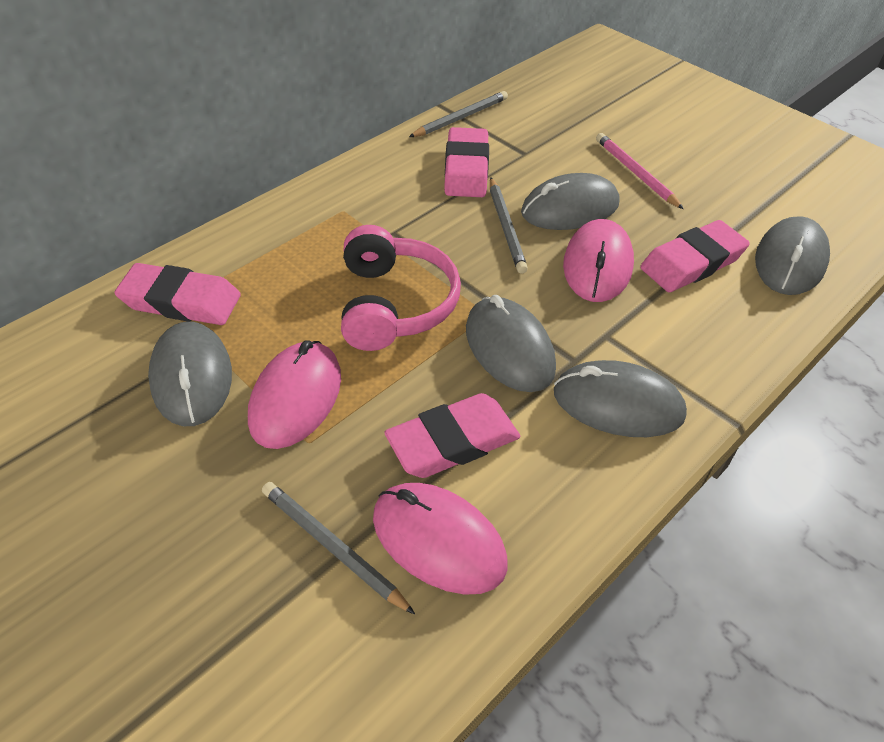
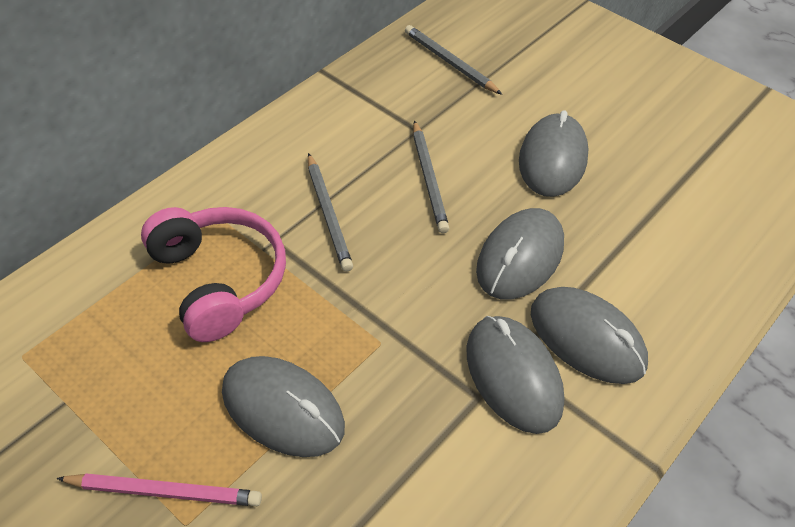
pink eraser: 4 -> 0
pink mouse: 3 -> 0

